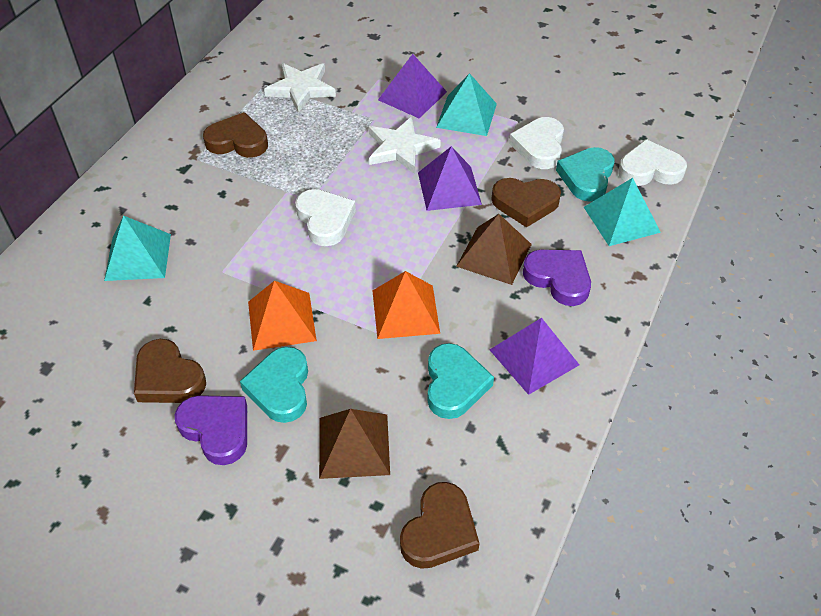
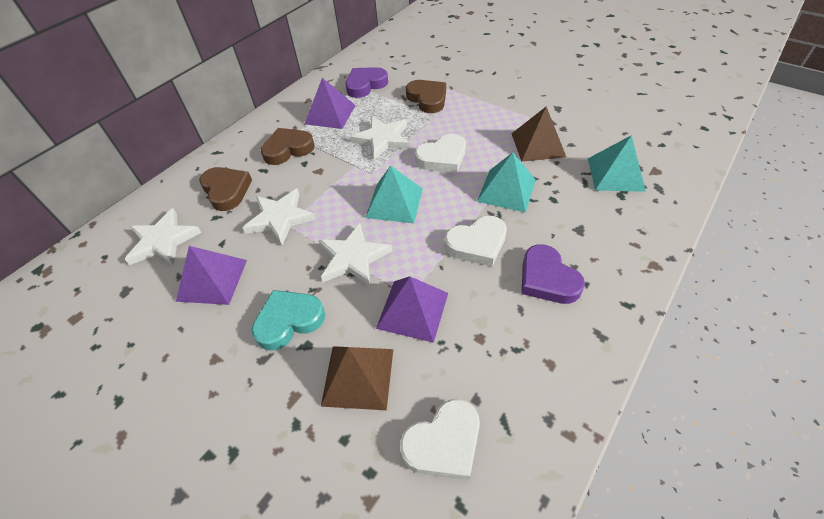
brown heart: 4 -> 3
orange pyramid: 2 -> 0
turquoise heart: 3 -> 1
white star: 2 -> 4

